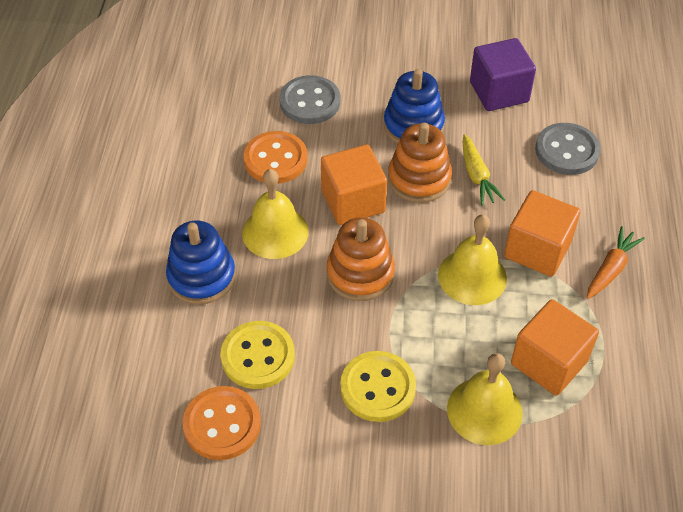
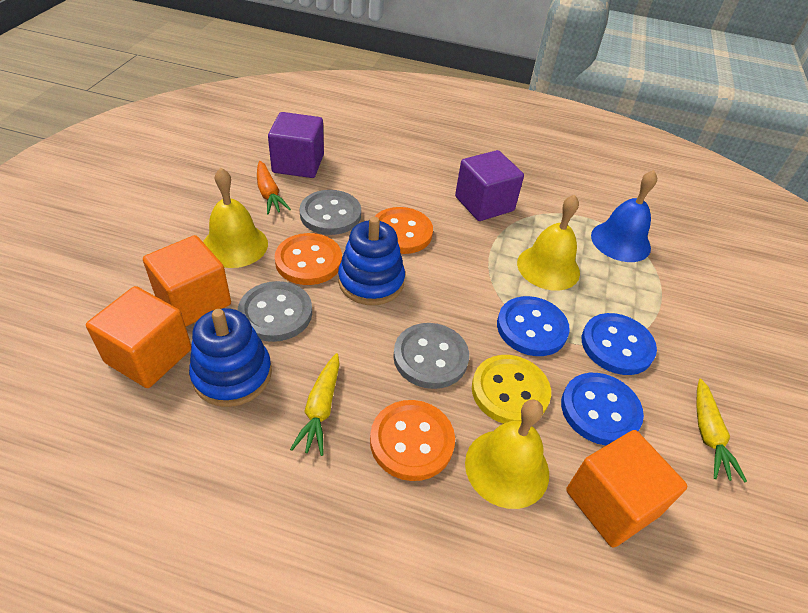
blue bell: 0 -> 1
blue button: 0 -> 3
grey button: 2 -> 3
orange button: 2 -> 3
orange stacking toy: 2 -> 0
purple cube: 1 -> 2
yellow button: 2 -> 1
yellow carrot: 1 -> 2

